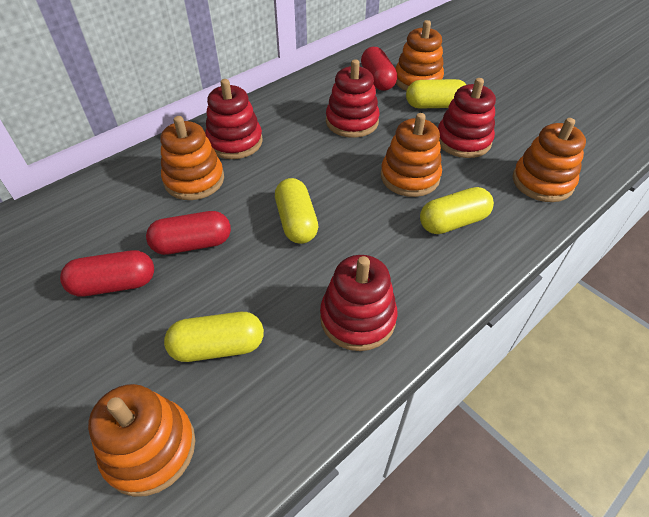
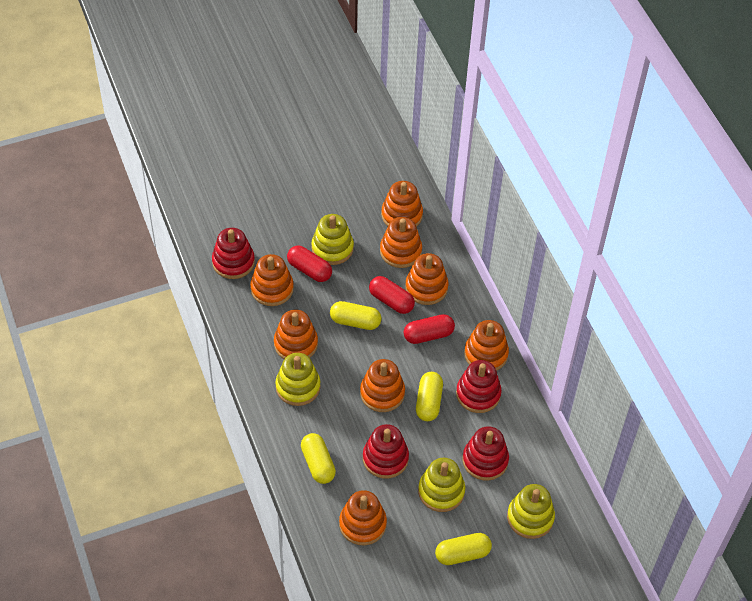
orange stacking toy: 5 -> 8
yellow stacking toy: 0 -> 4

